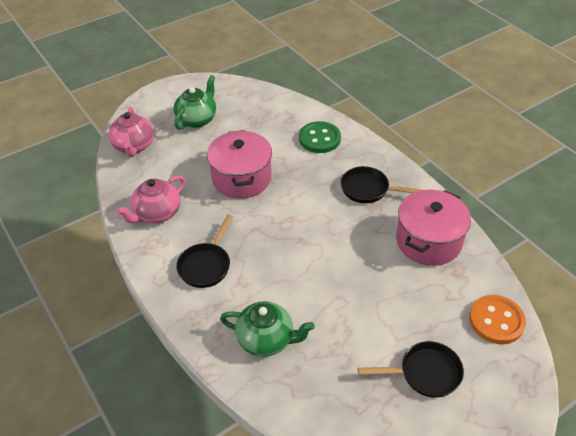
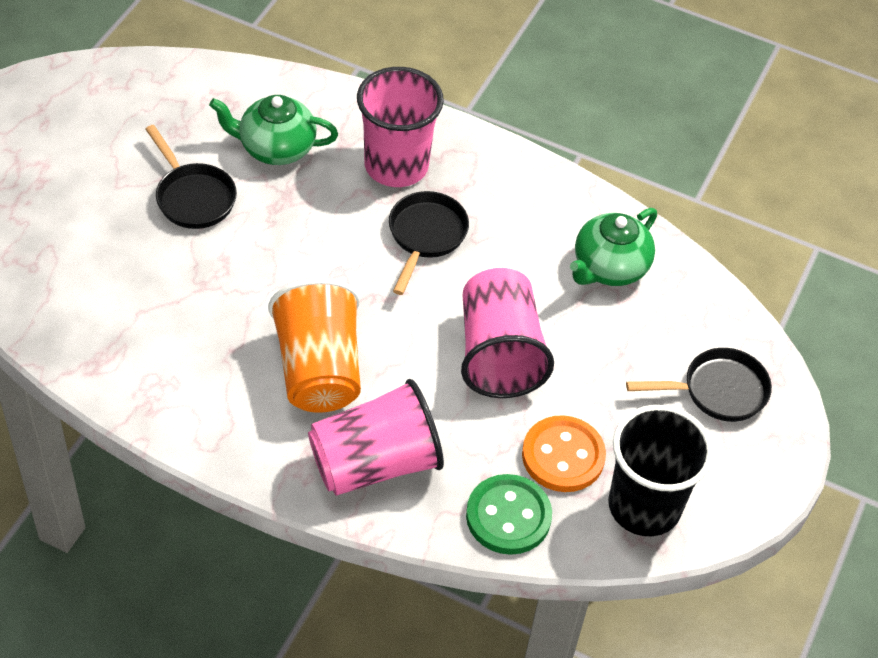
black cup: 0 -> 1
orange cup: 0 -> 1
pink cup: 0 -> 3
pink pot: 2 -> 0
pink teapot: 2 -> 0

